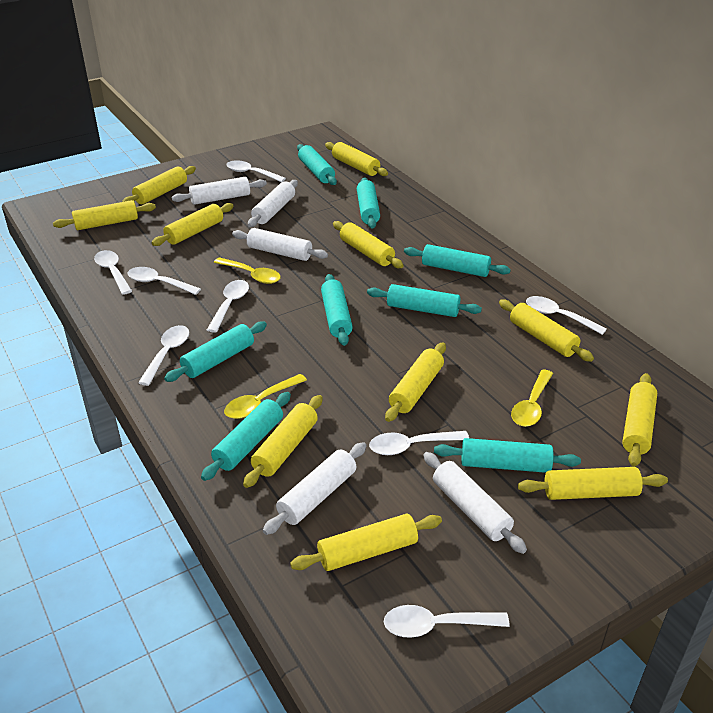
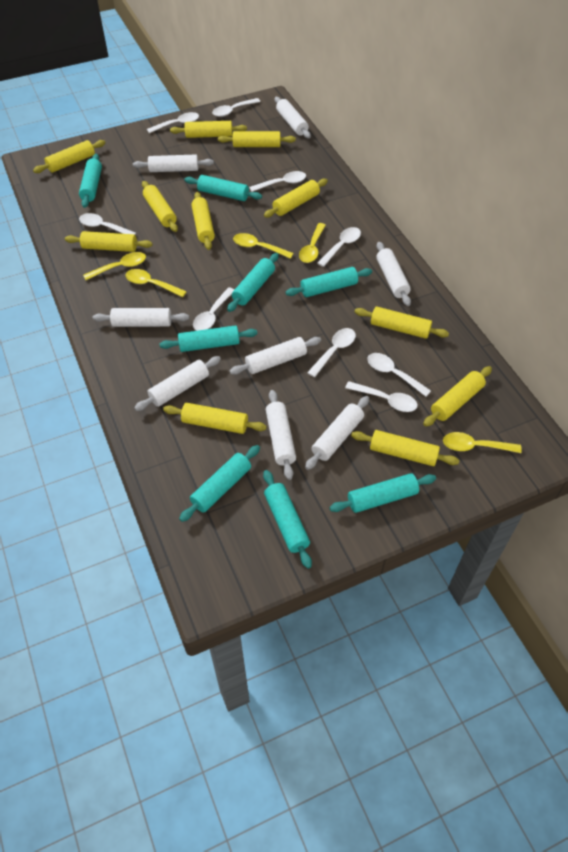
white rolling pin: 5 -> 8
white spoon: 8 -> 9
yellow spoon: 3 -> 5

